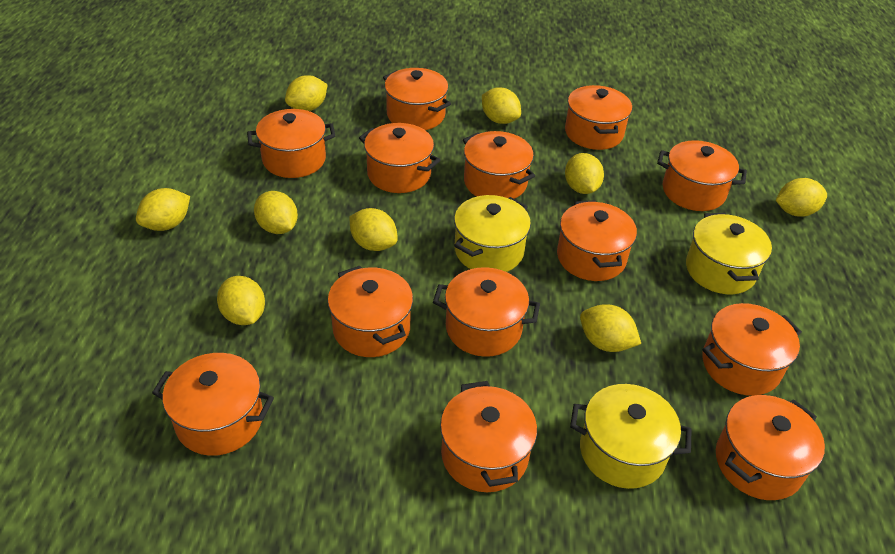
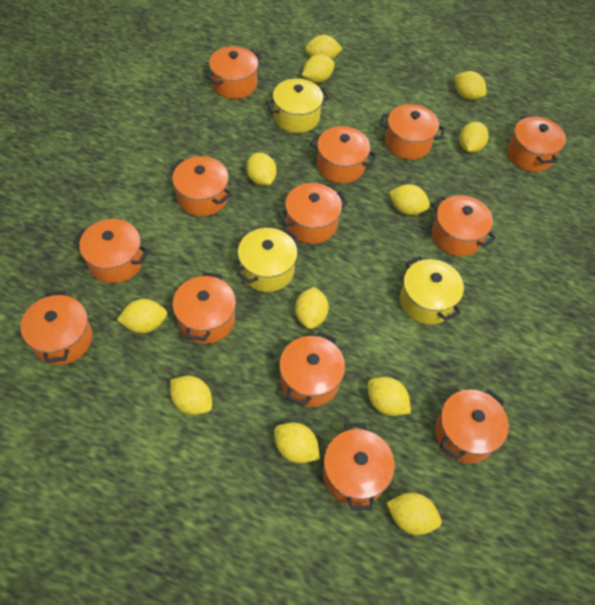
yellow lemon: 9 -> 12

